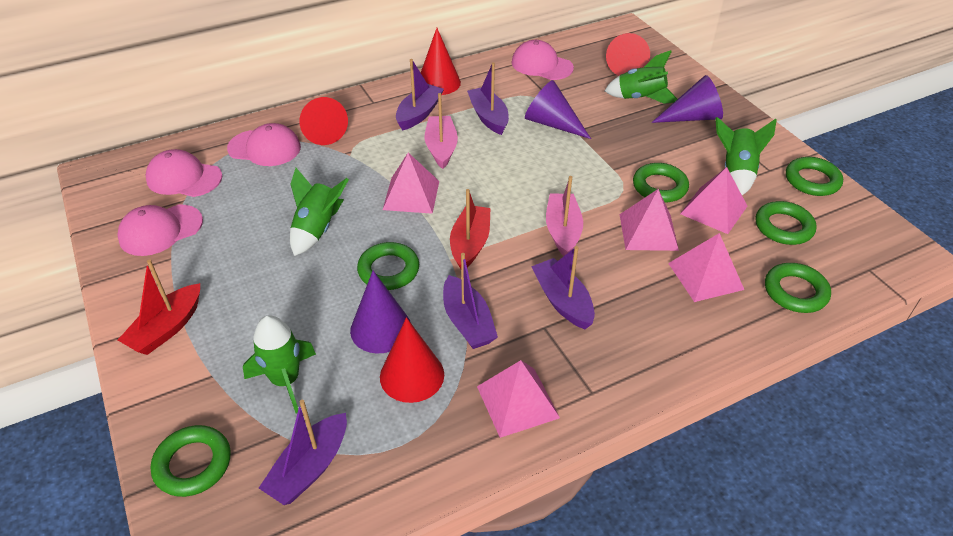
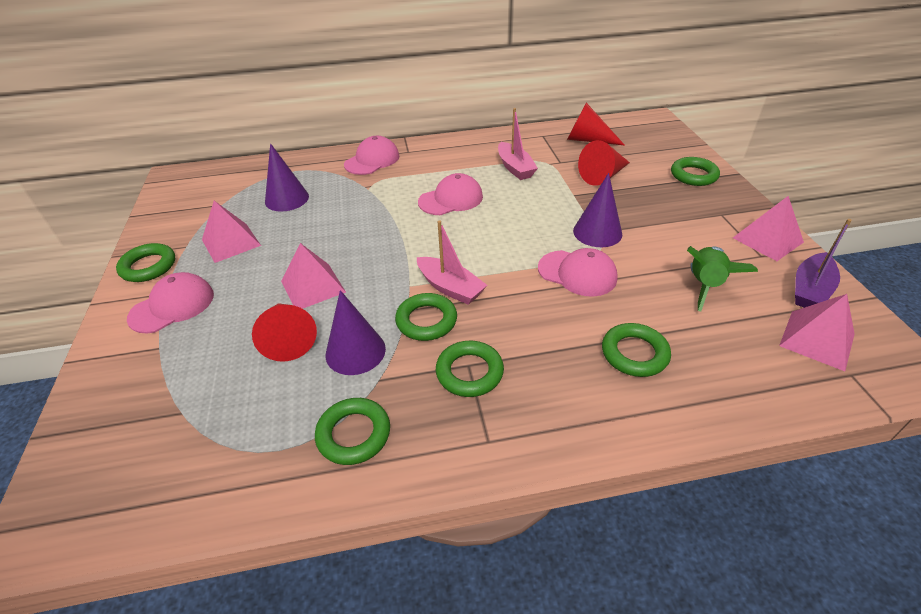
green rocket: 4 -> 1
pink pyramid: 5 -> 4
purple boat: 5 -> 1
red boat: 2 -> 0
red cone: 4 -> 3

